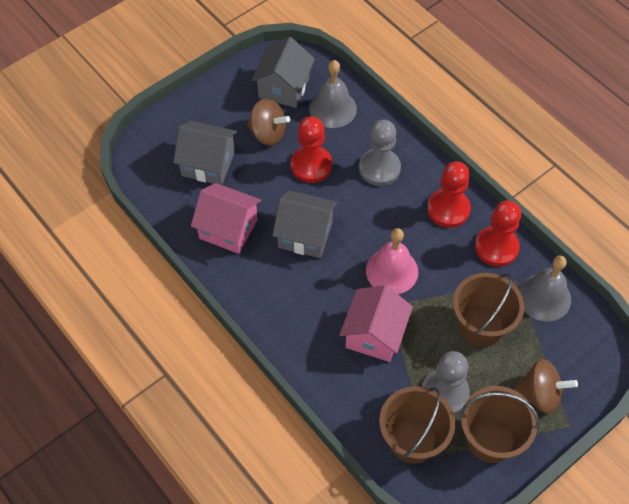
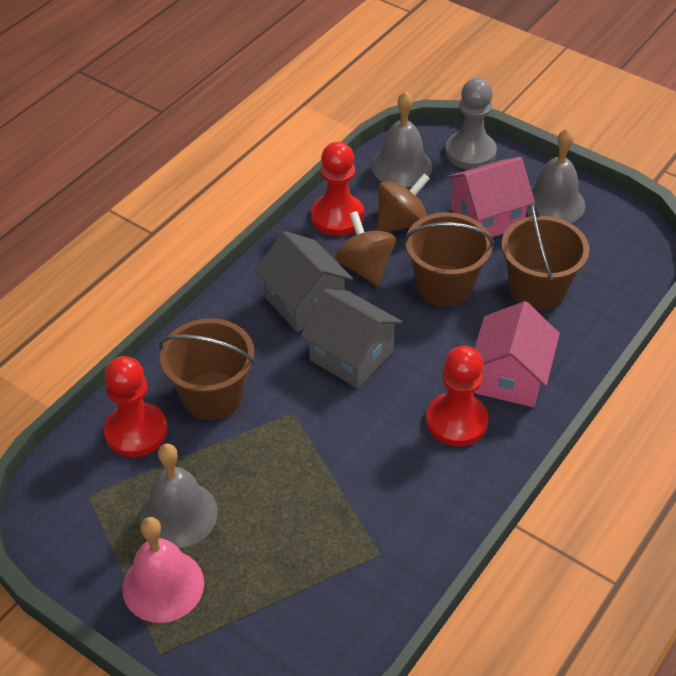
grey bell: 2 -> 3
grey house: 3 -> 2
grey pawn: 2 -> 1

